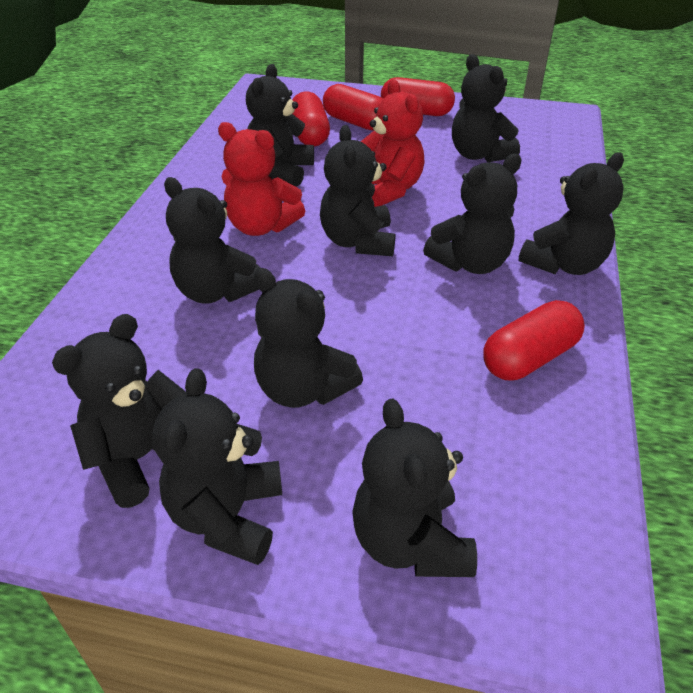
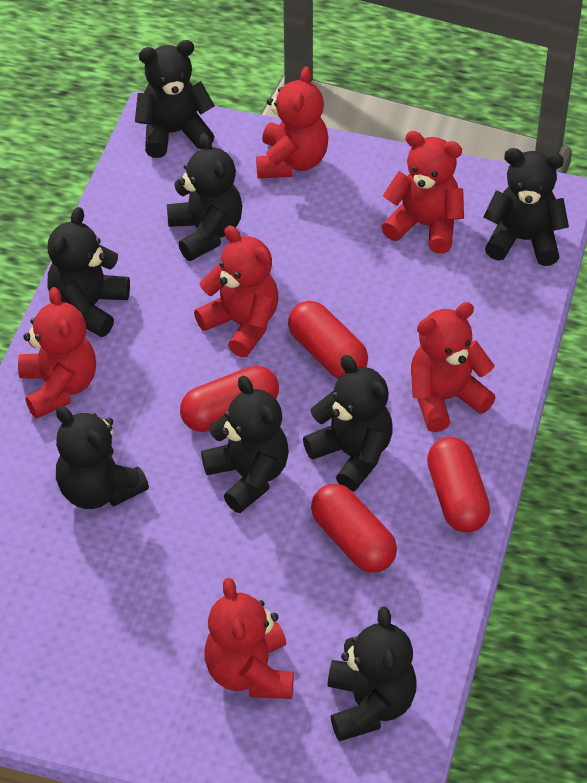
black teddy bear: 10 -> 8
red teddy bear: 2 -> 6

